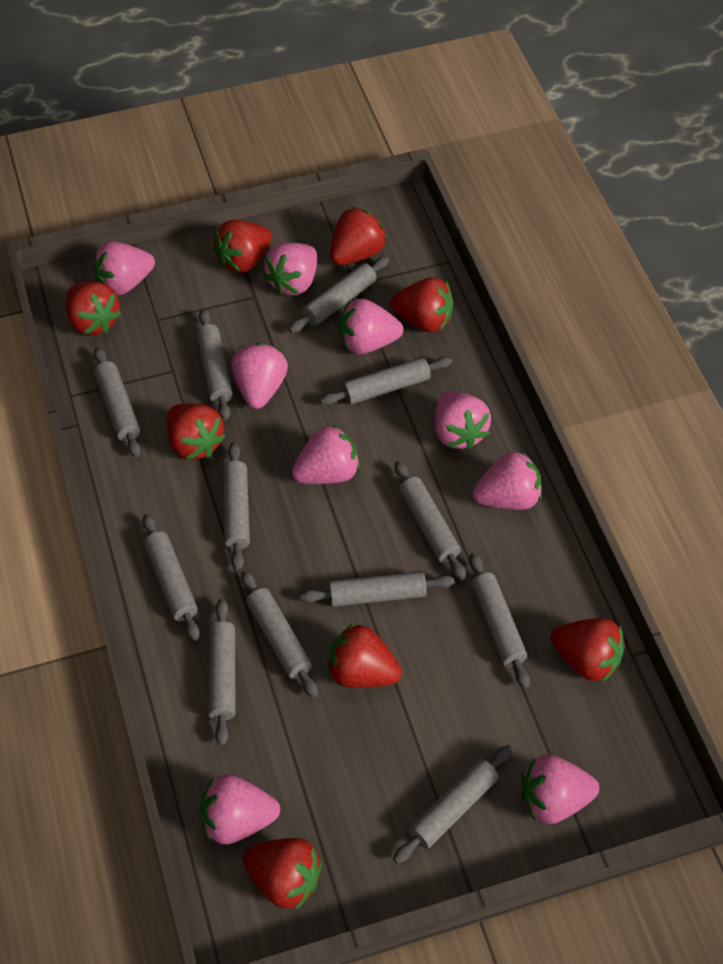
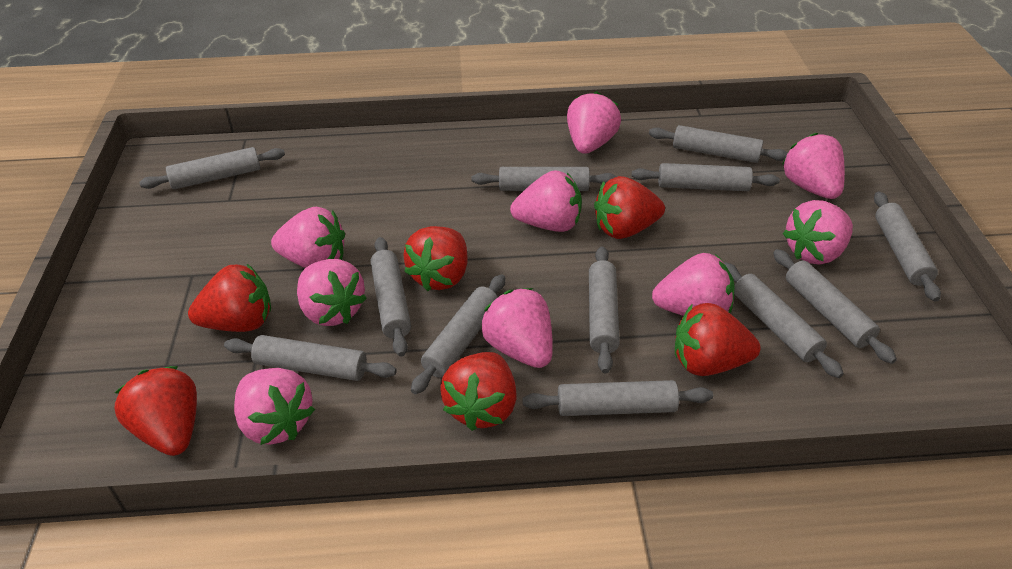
red strawberry: 8 -> 6

